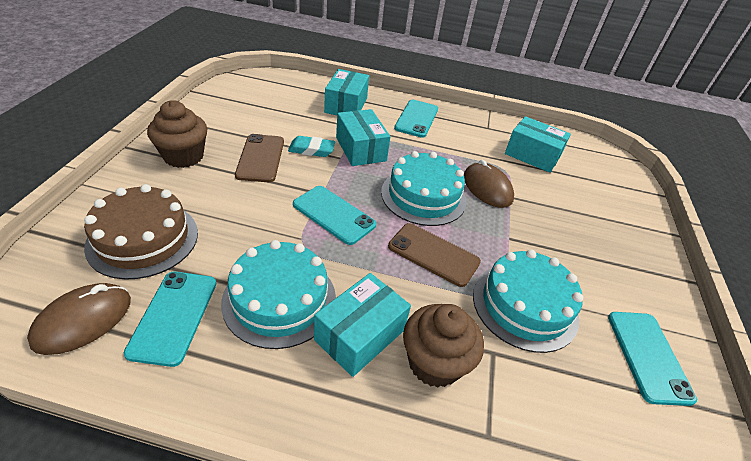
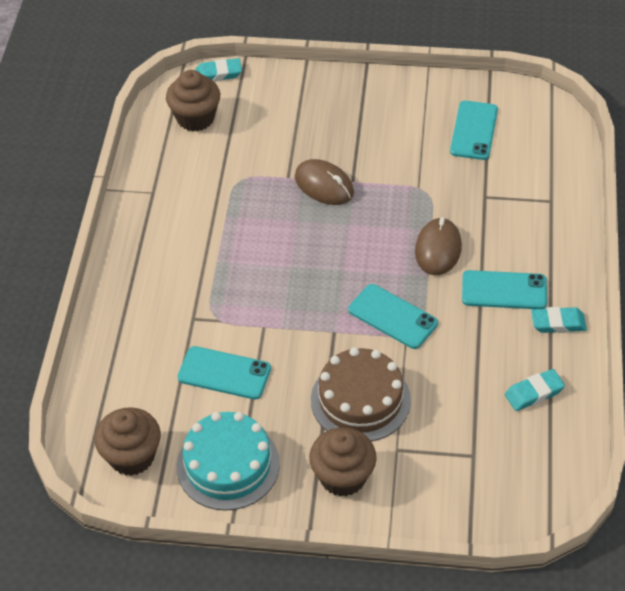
brown cupcake: 2 -> 3
brown phone: 2 -> 0
turquoise box: 4 -> 0
turquoise cake: 3 -> 1
turquoise eraser: 1 -> 3

